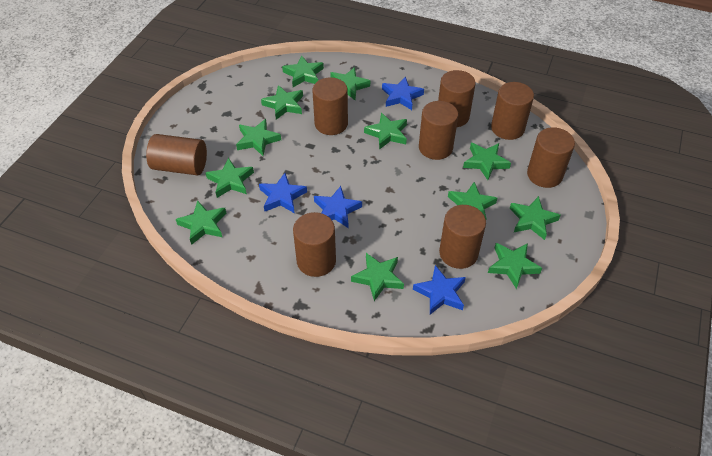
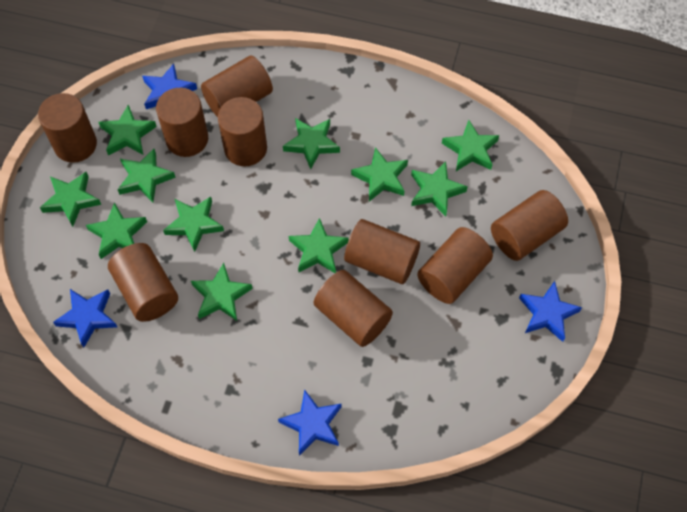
brown cylinder: 8 -> 9
green star: 12 -> 11

